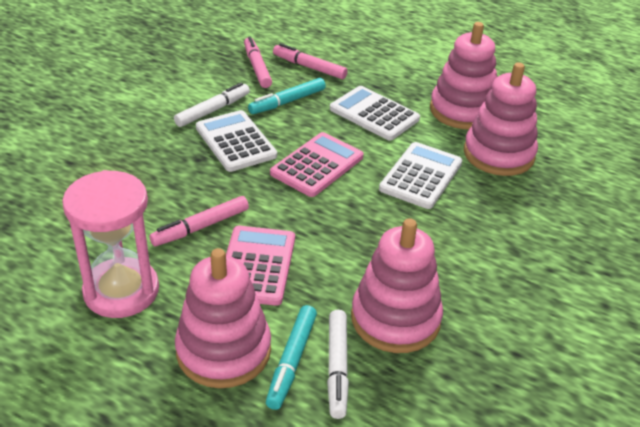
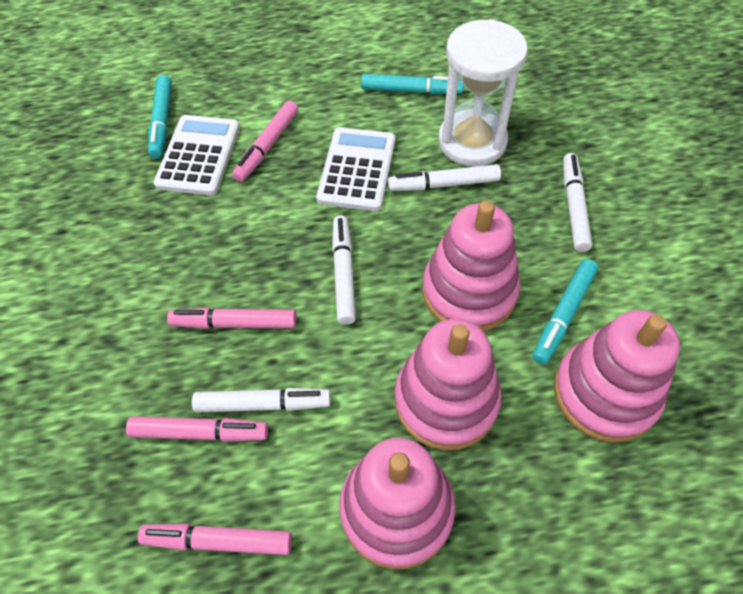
pink calculator: 2 -> 0
pink hourglass: 1 -> 0
pink marker: 3 -> 4
turquoise marker: 2 -> 3
white calculator: 3 -> 2
white hourglass: 0 -> 1
white marker: 2 -> 4

